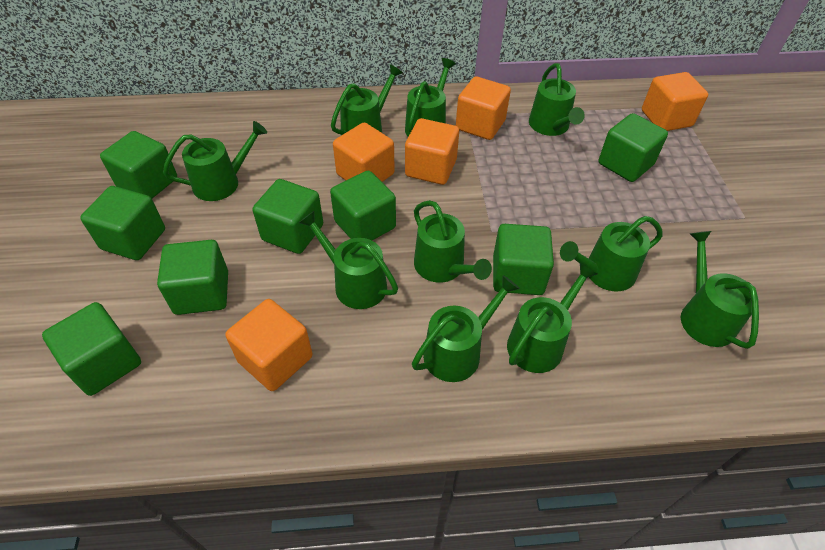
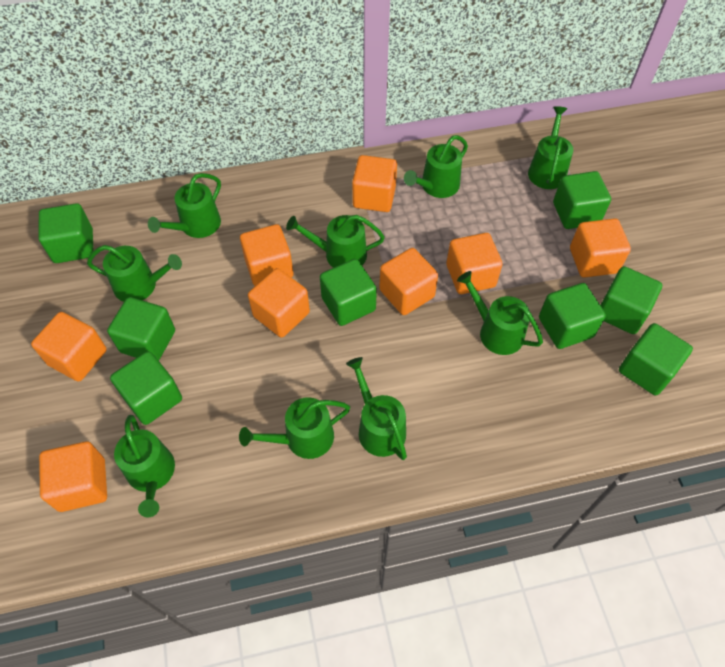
green watering can: 10 -> 9
orange cube: 5 -> 8

